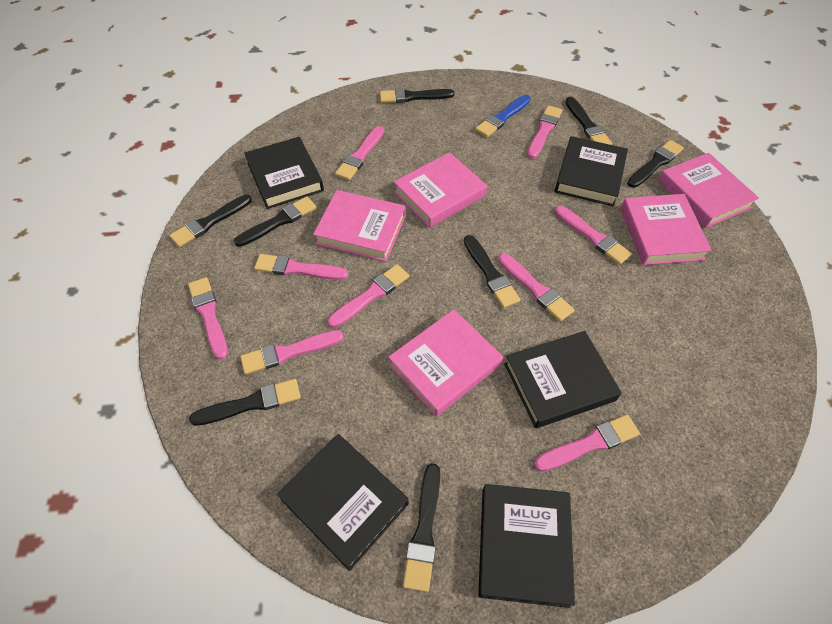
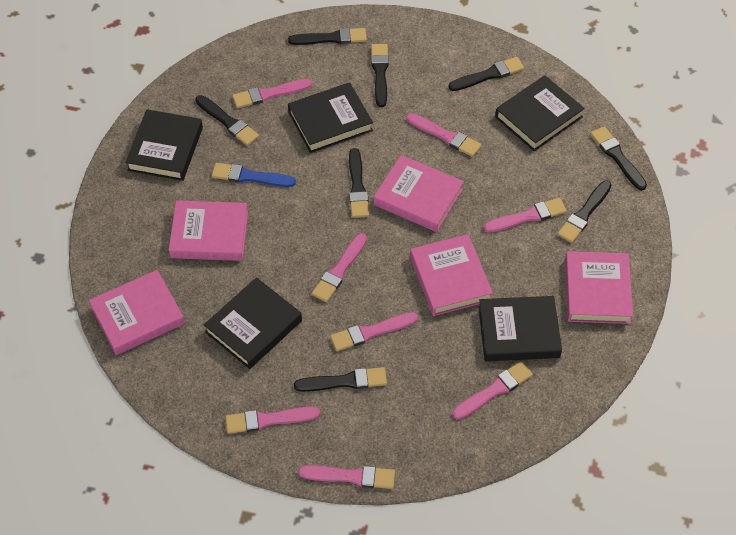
pink brush: 9 -> 8

